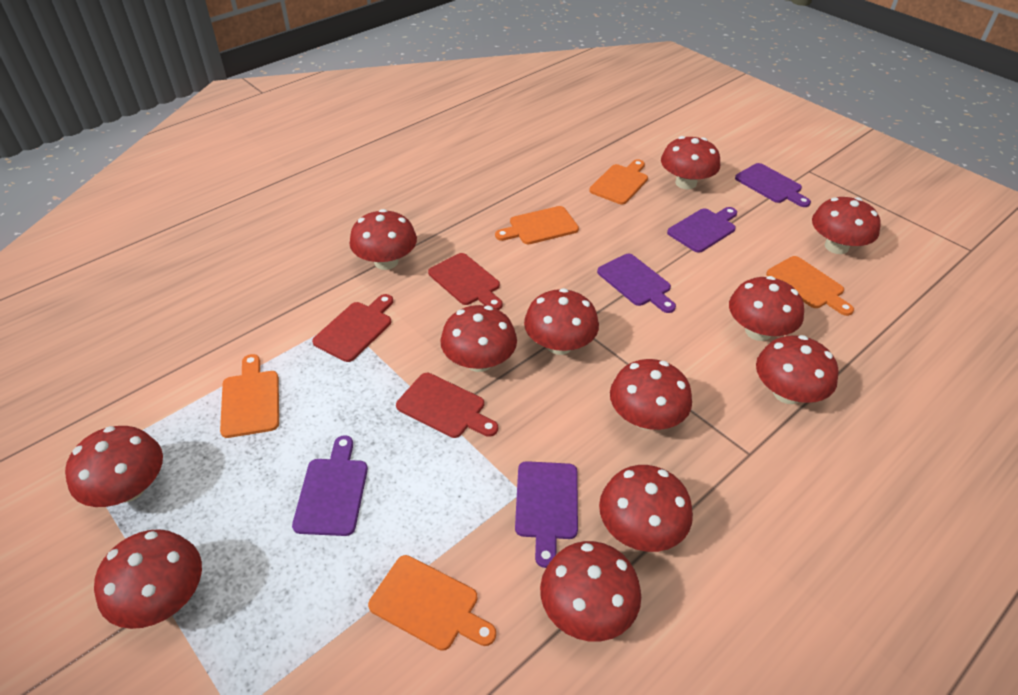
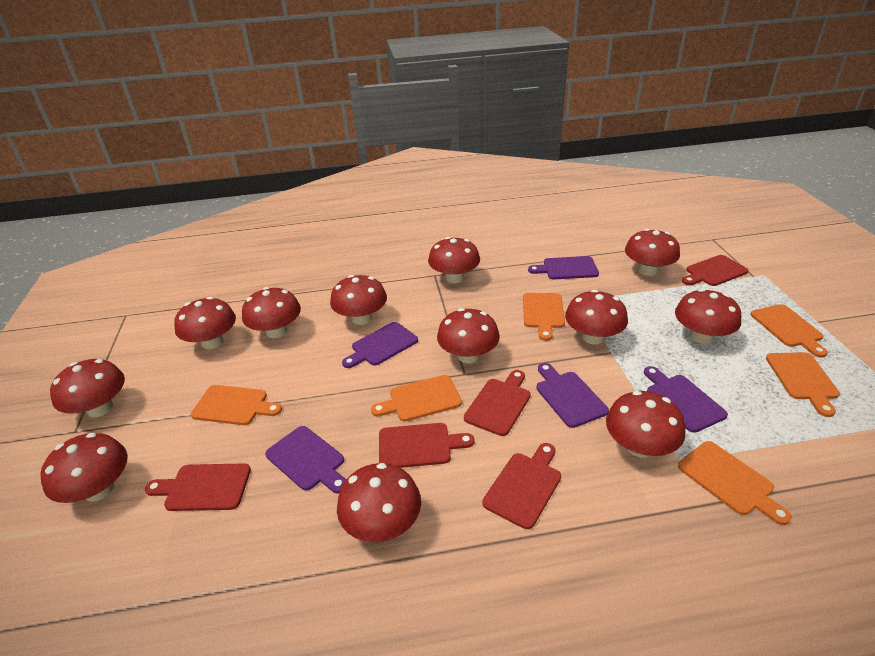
orange cutting board: 5 -> 6
red cutting board: 3 -> 5

